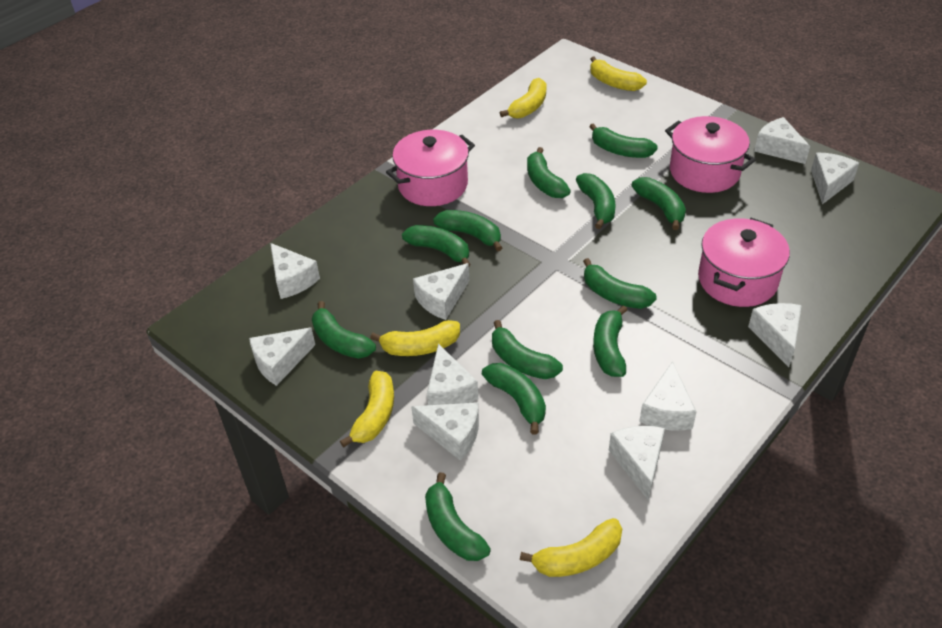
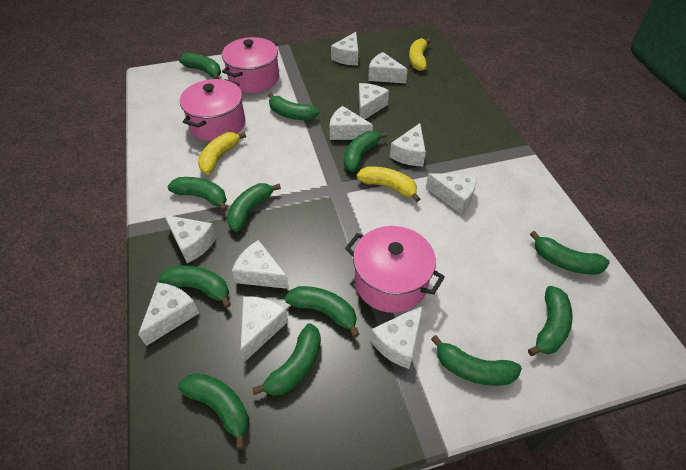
white cheese: 10 -> 11
yellow banana: 5 -> 3

